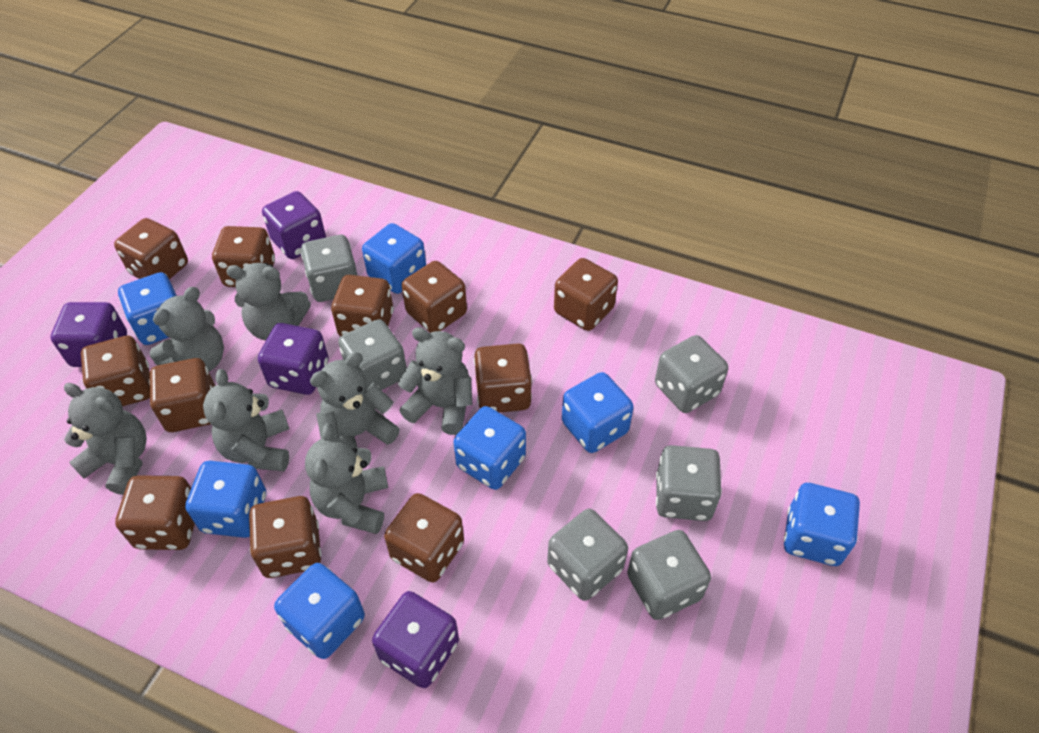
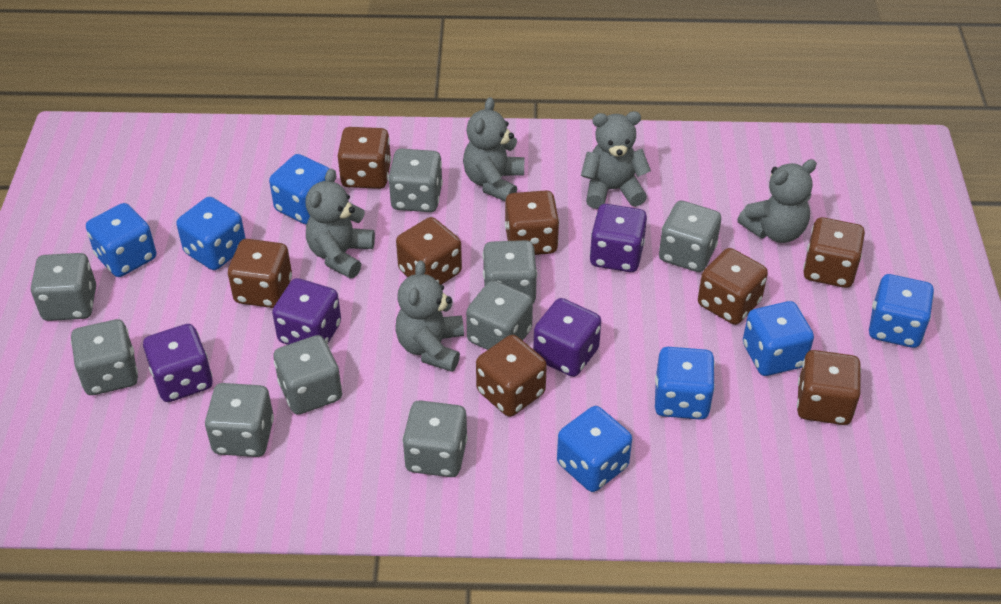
brown dice: 11 -> 8
grey dice: 6 -> 9
grey teddy bear: 7 -> 5

